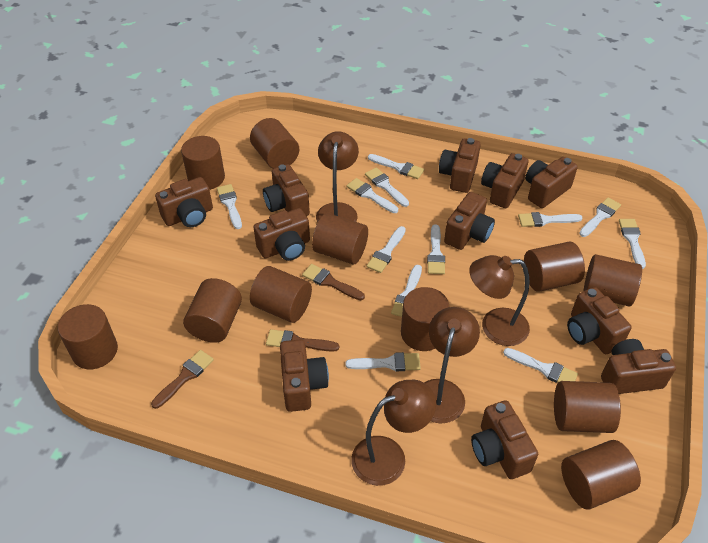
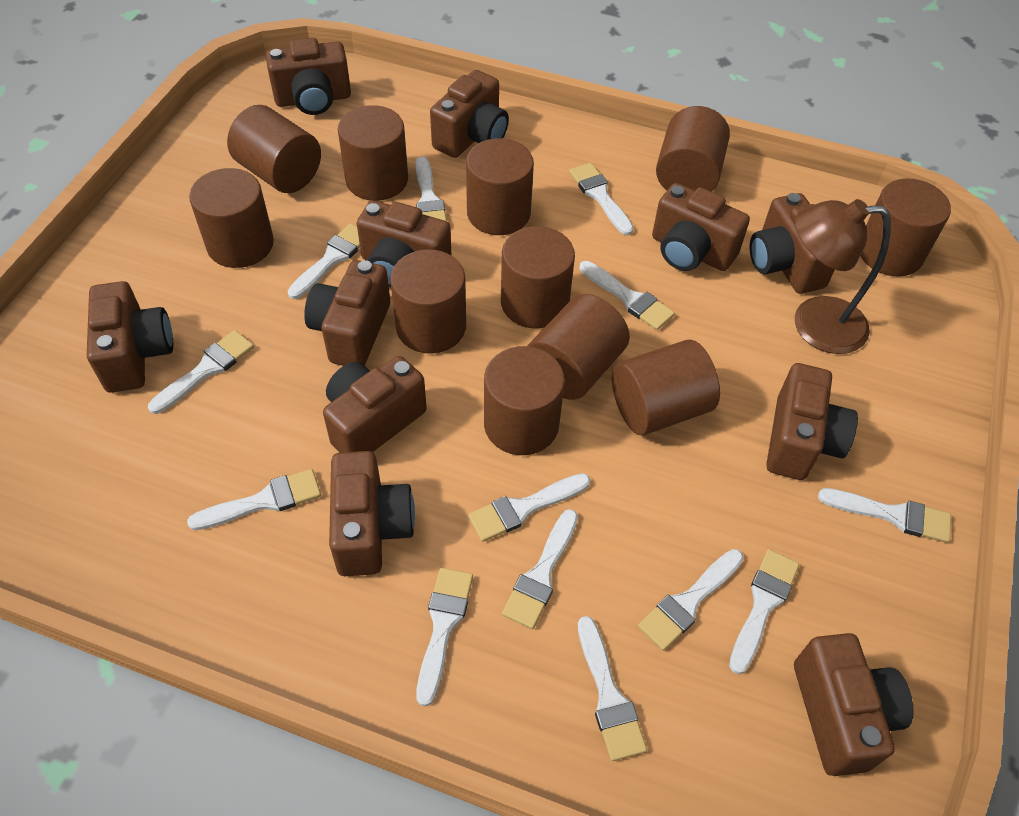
brown brush: 3 -> 0
brown lamp: 4 -> 1
white brush: 12 -> 13

